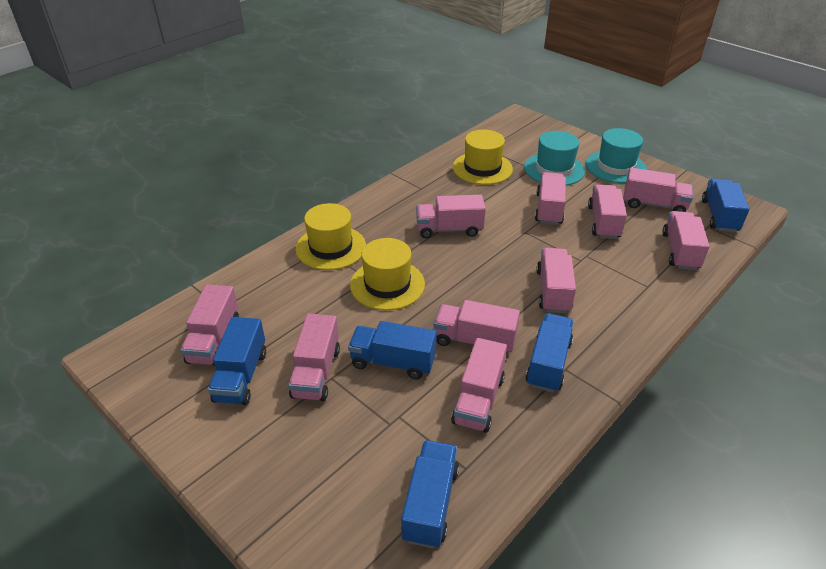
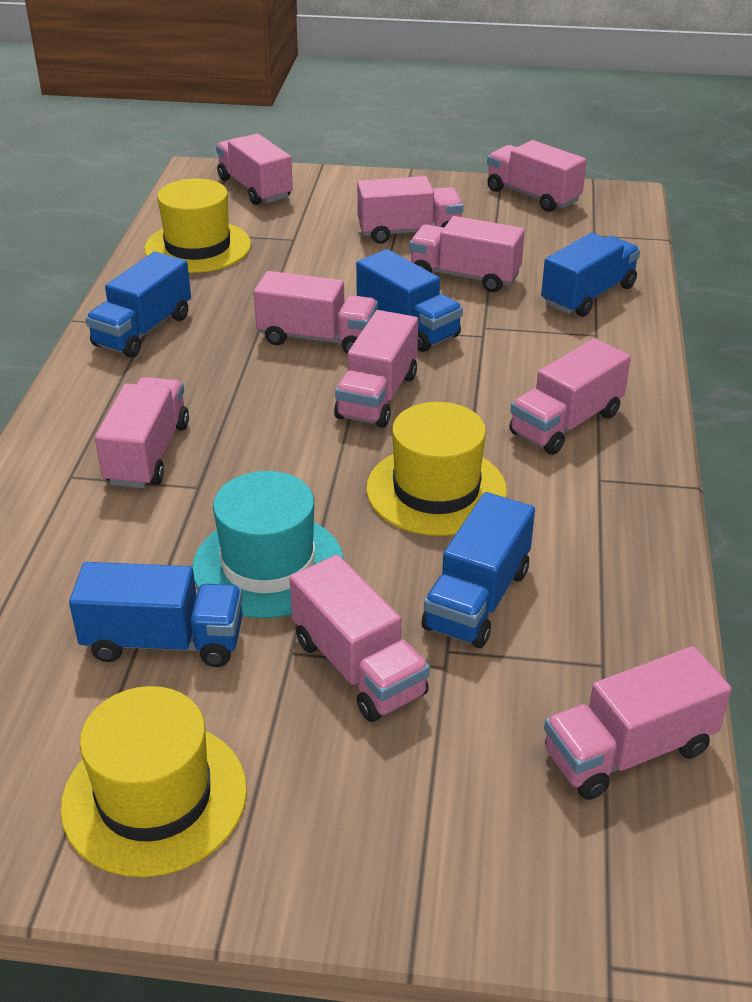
turquoise hat: 2 -> 1

